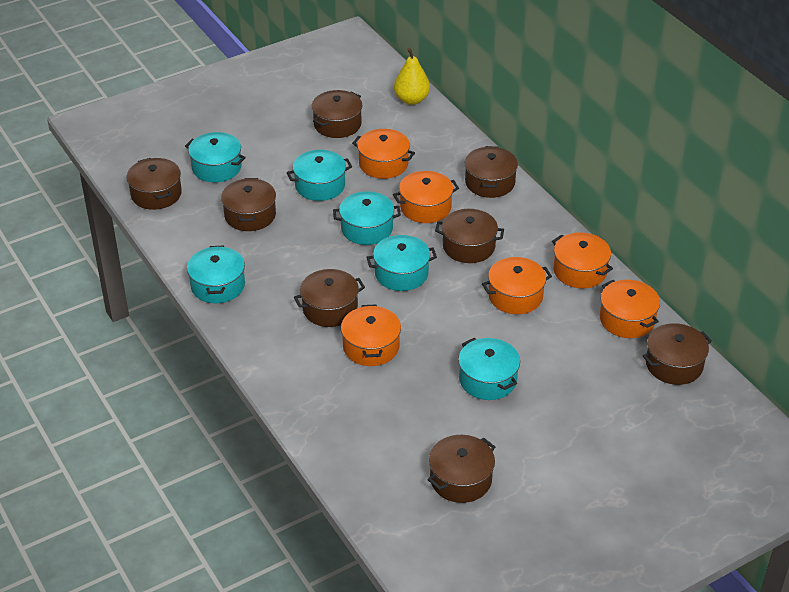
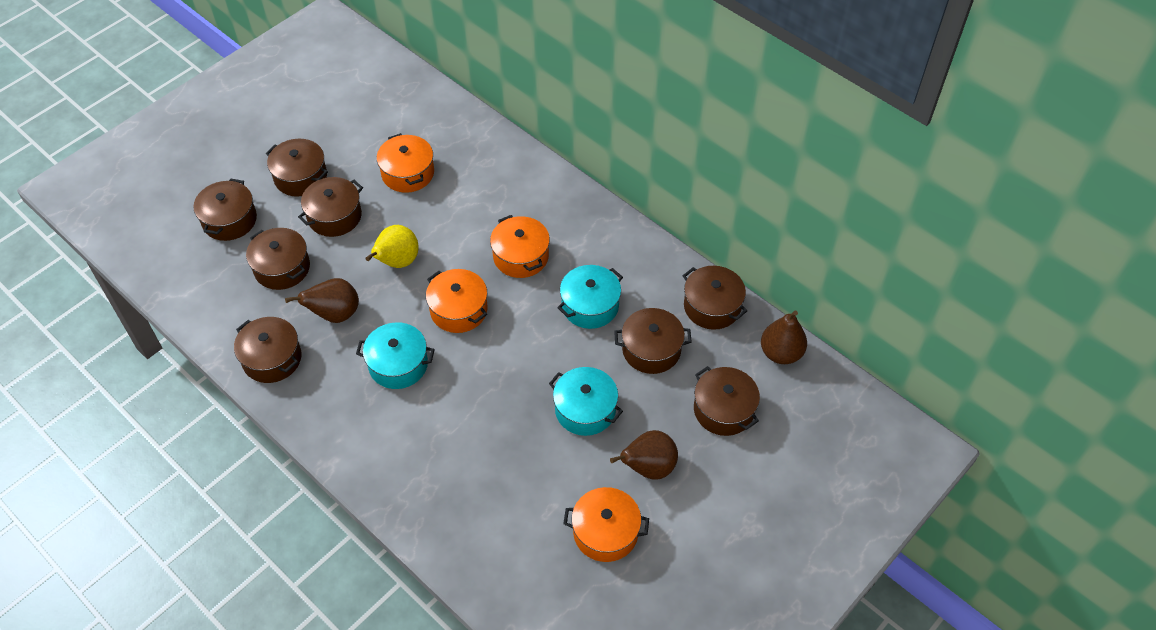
brown pear: 0 -> 3
orange pot: 6 -> 4
turquoise pot: 6 -> 3

